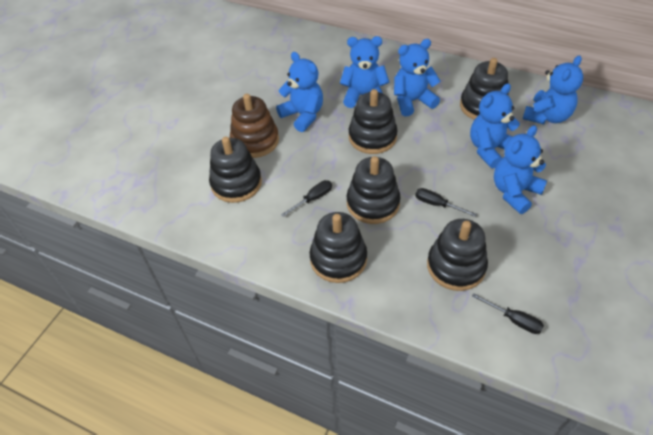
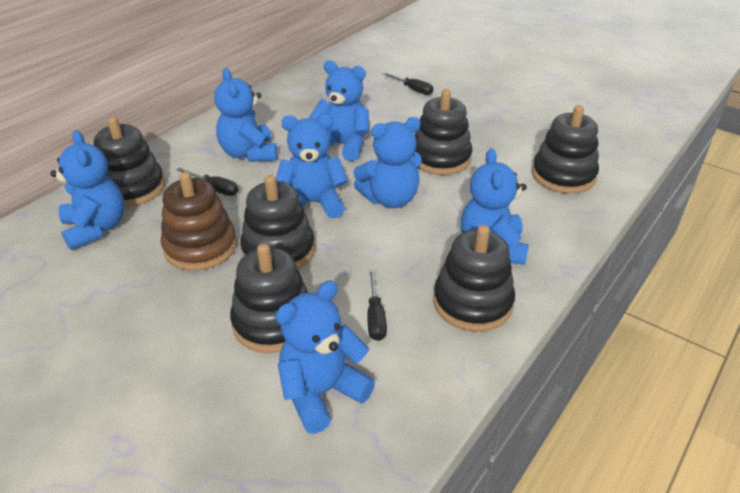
blue teddy bear: 6 -> 7

